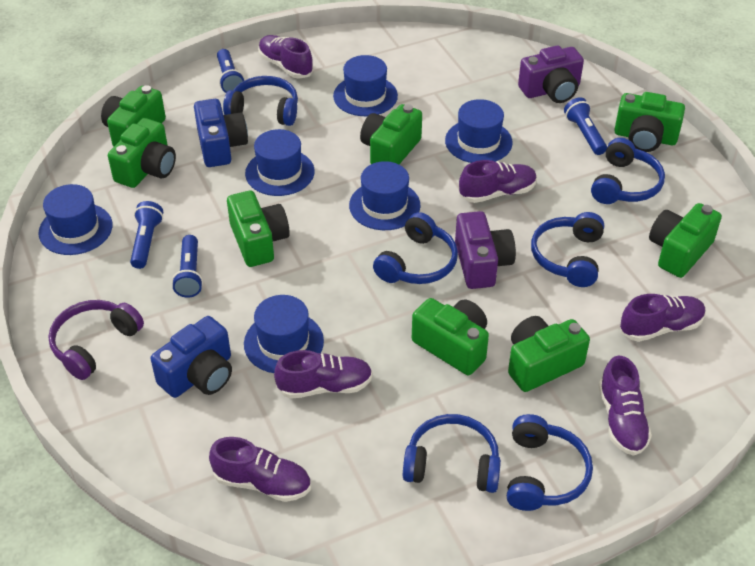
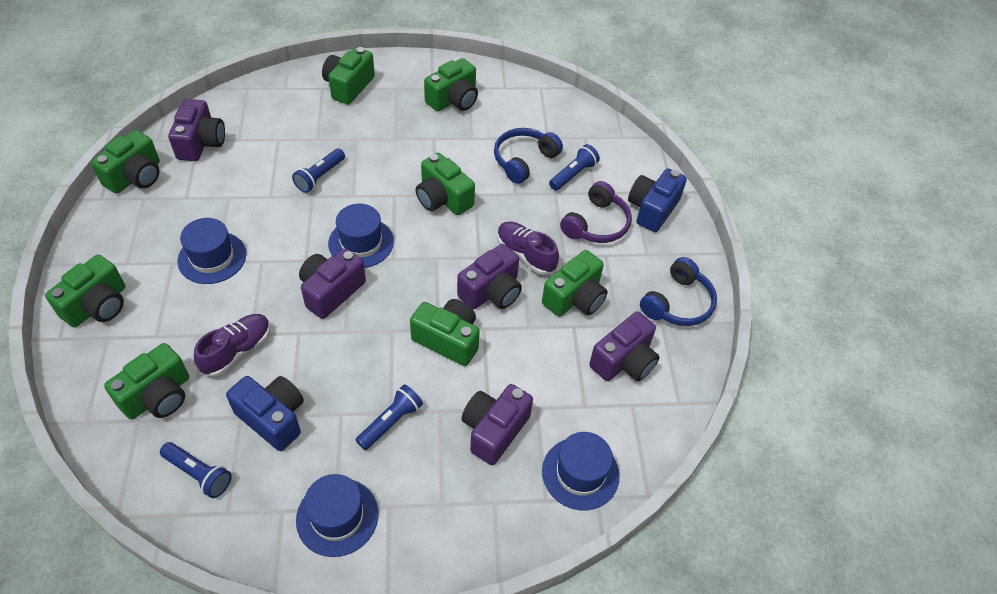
blue hat: 6 -> 4
blue headphones: 6 -> 2
purple camera: 2 -> 5
purple shoe: 6 -> 2

